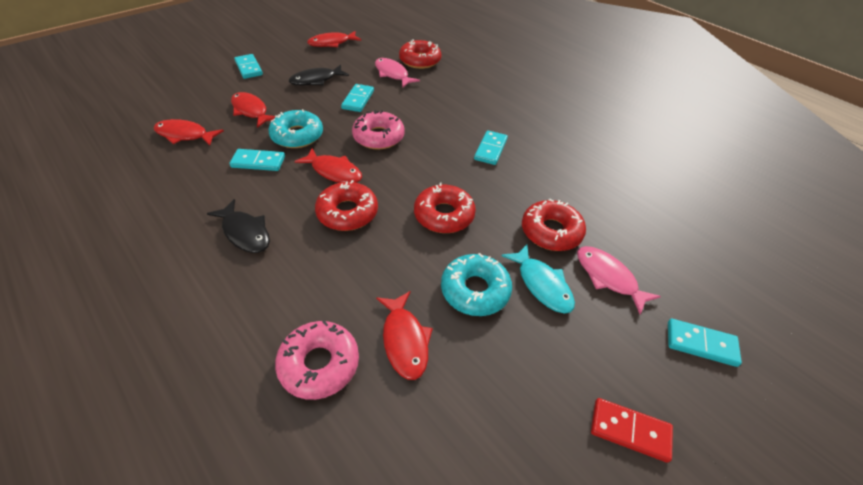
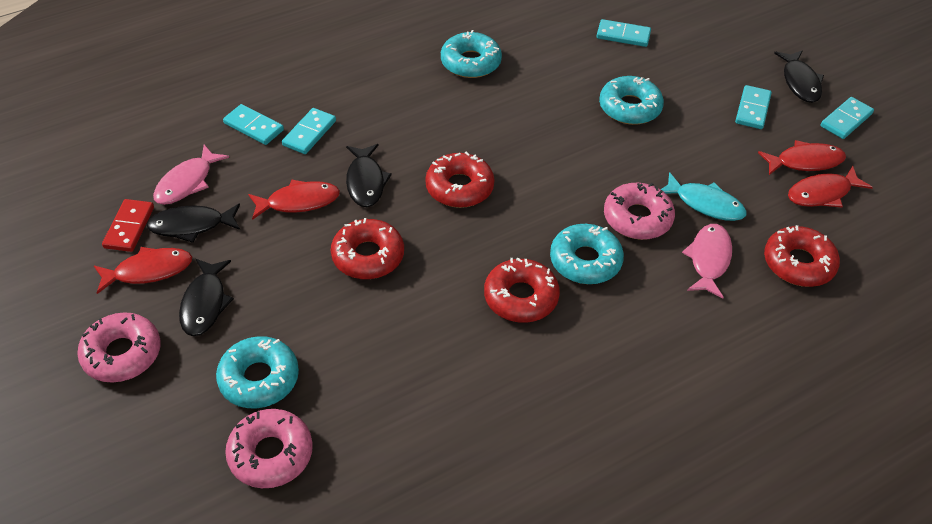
black fish: 2 -> 4
pink donut: 2 -> 3
red fish: 5 -> 4
turquoise donut: 2 -> 4

